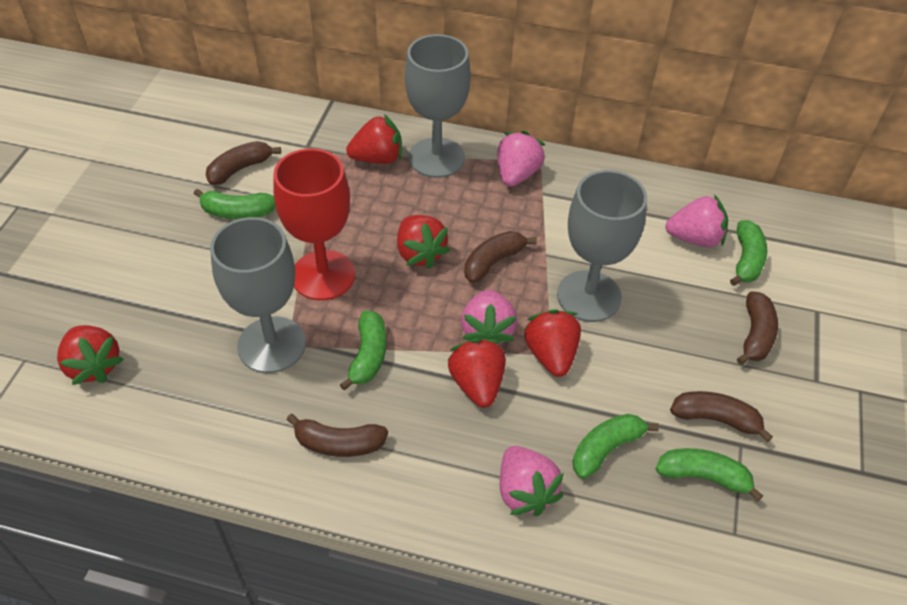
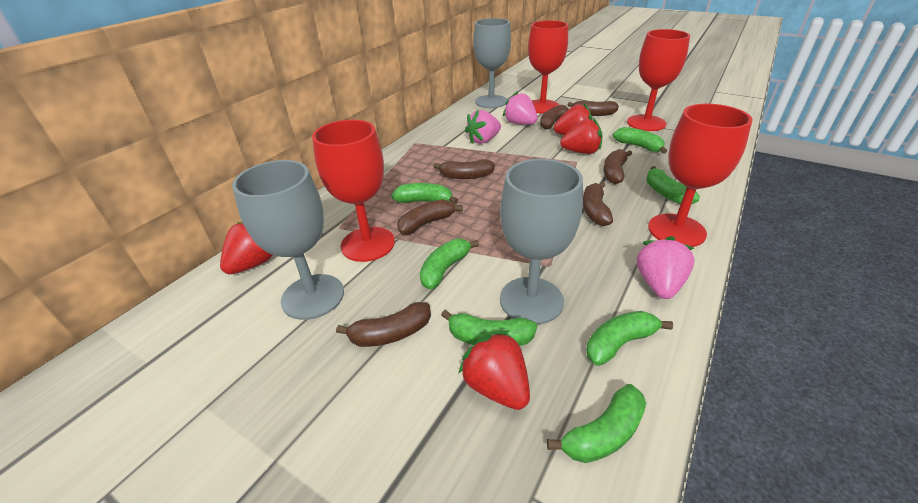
brown banana: 5 -> 7
green banana: 5 -> 7
pink strawberry: 4 -> 3
red goblet: 1 -> 4
red strawberry: 5 -> 4

